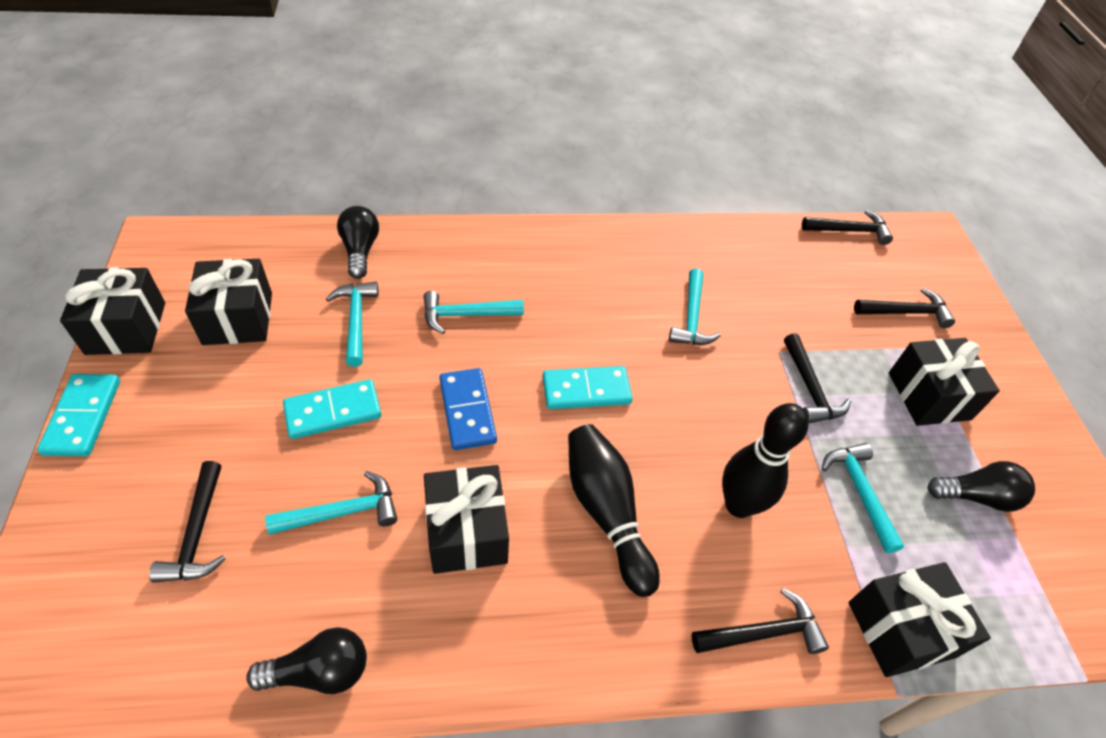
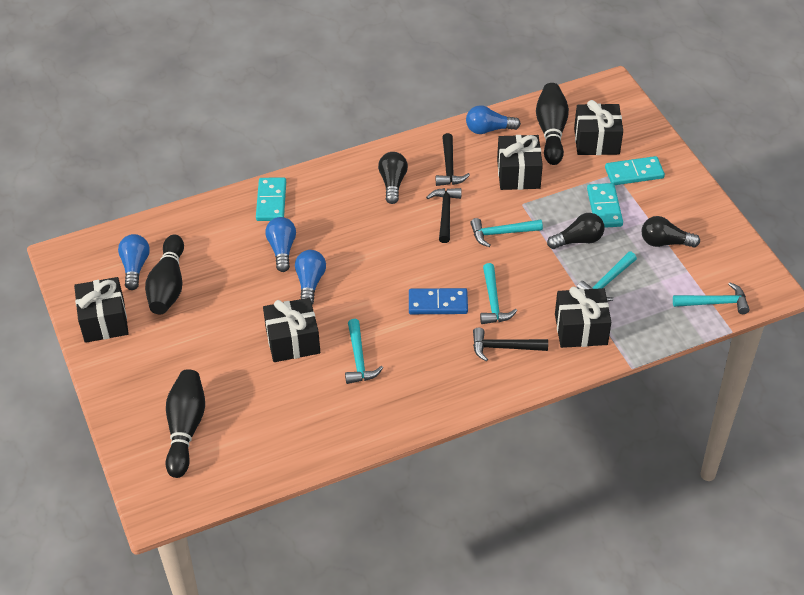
black bowling pin: 2 -> 3
black hammer: 5 -> 3
blue light bulb: 0 -> 4

